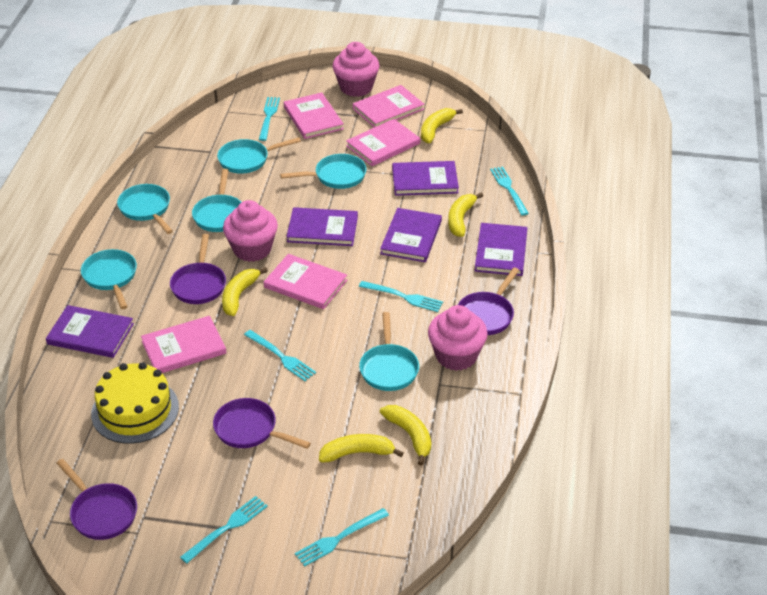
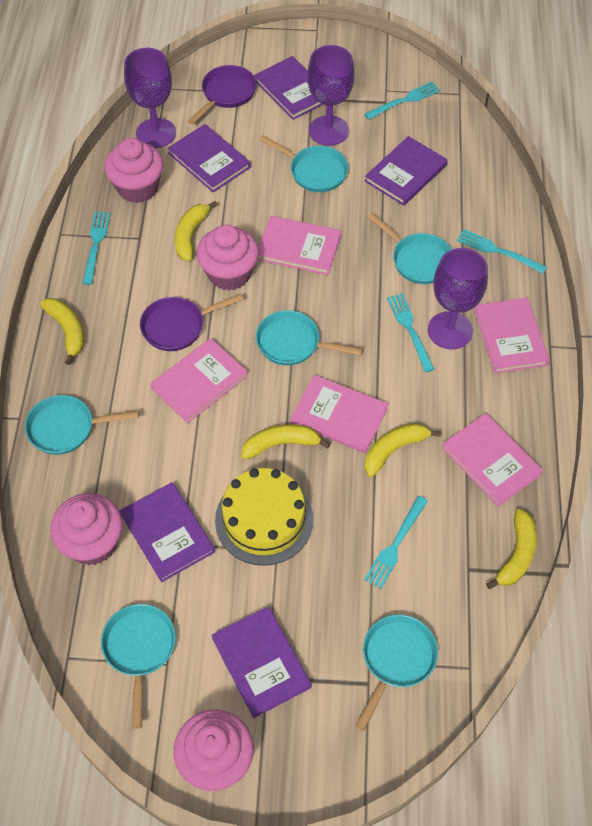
pink cupcake: 3 -> 4
purple goblet: 0 -> 3
purple pan: 4 -> 2
turquoise fork: 6 -> 5

